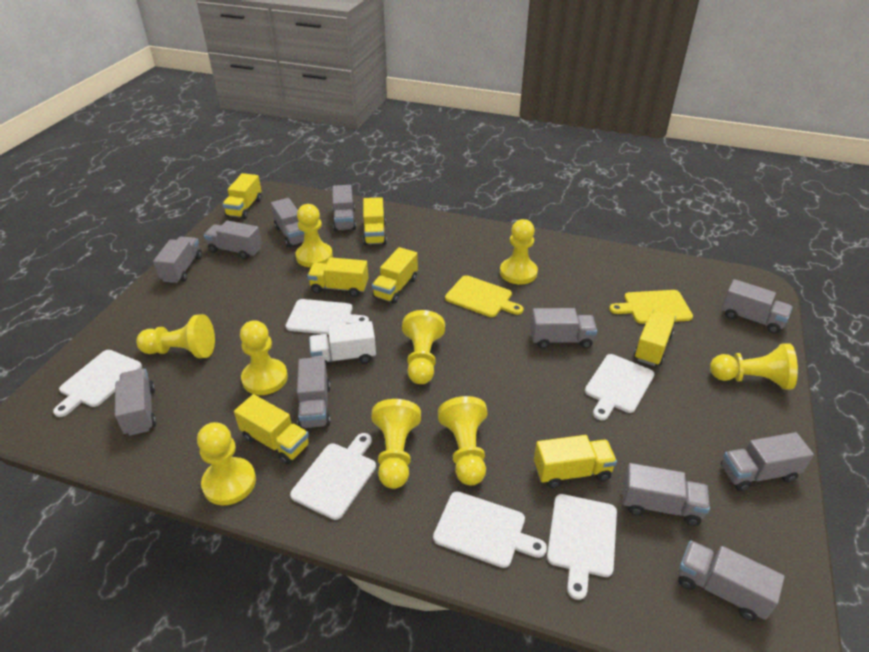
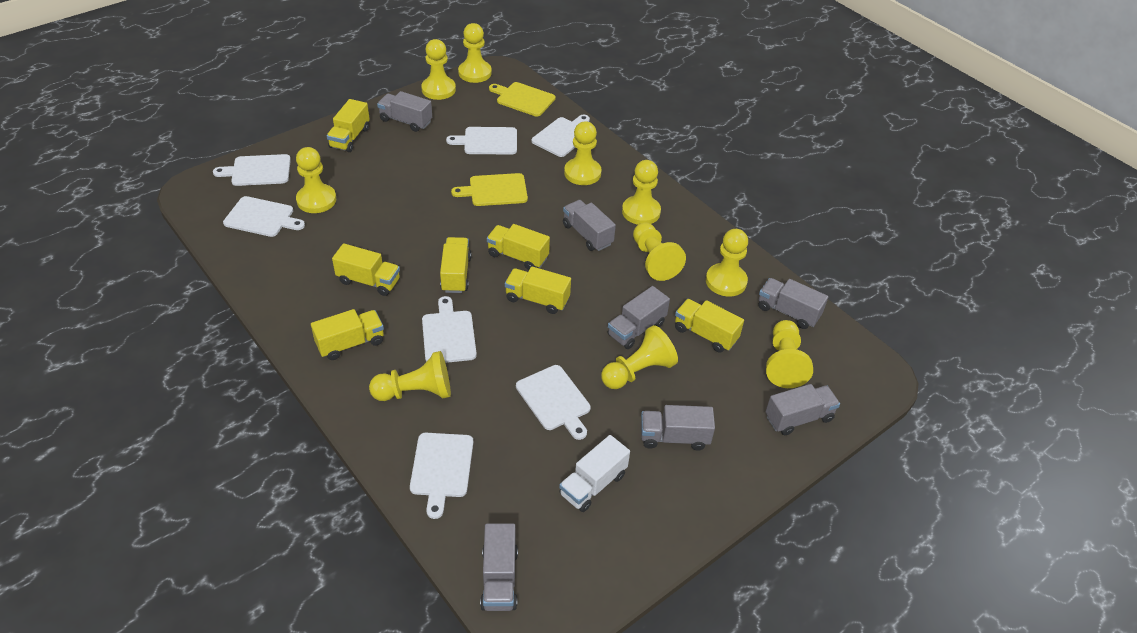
grey truck: 11 -> 7
white cutting board: 6 -> 7
yellow pawn: 9 -> 10

